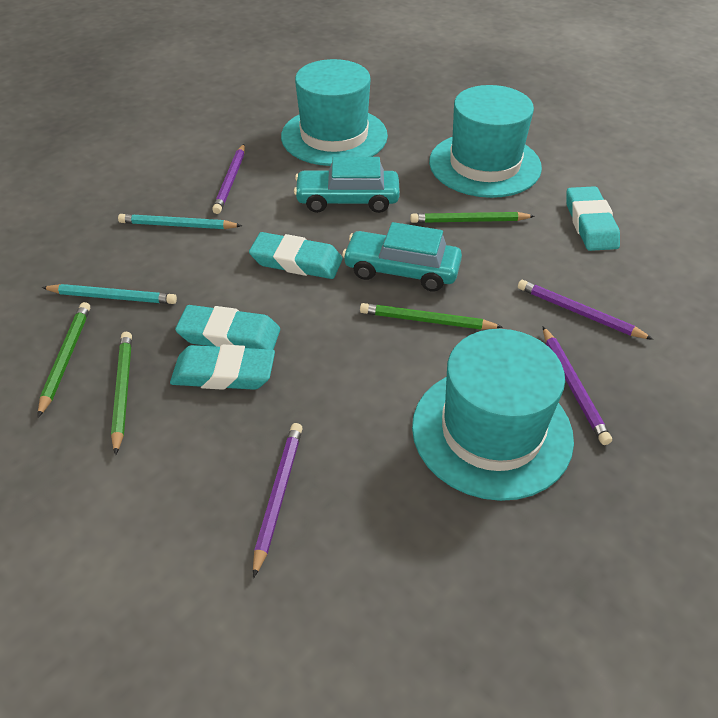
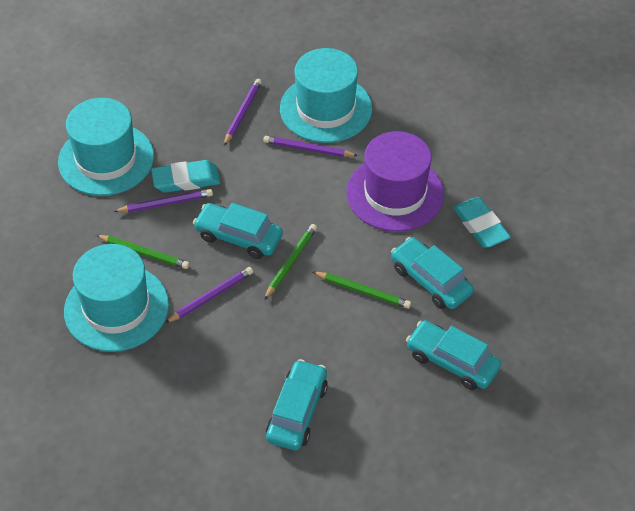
green pencil: 4 -> 3
purple hat: 0 -> 1
turquoise car: 2 -> 4
turquoise eraser: 4 -> 2
turquoise pencil: 2 -> 0

